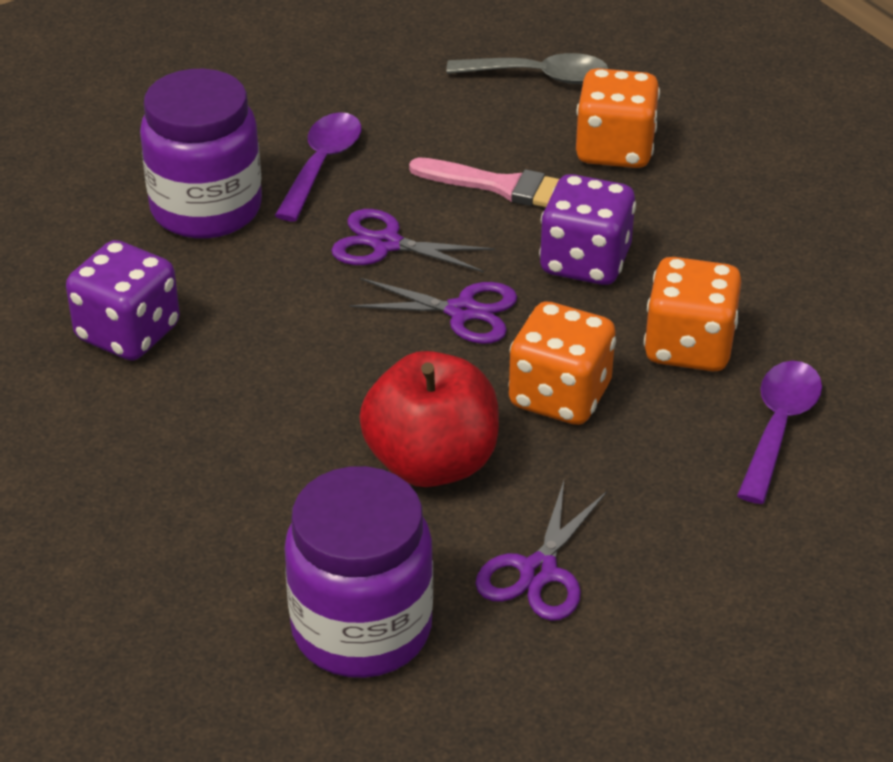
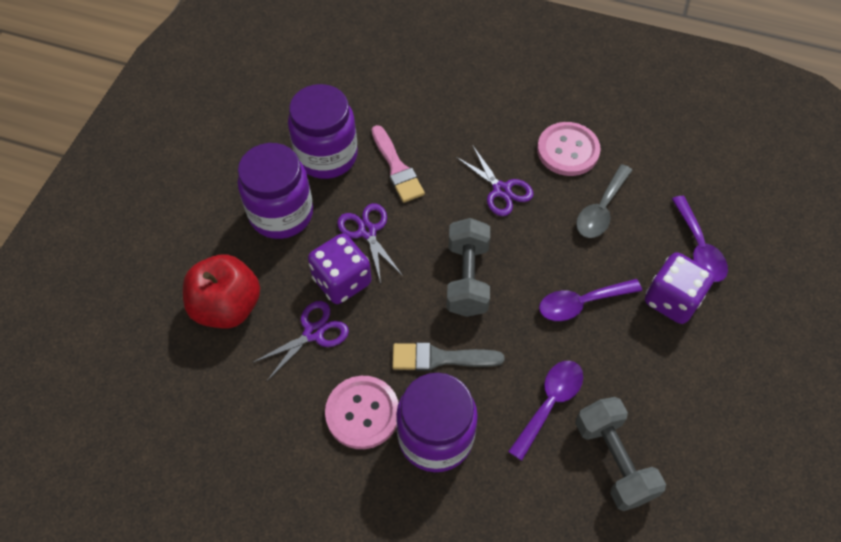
grey brush: 0 -> 1
grey dumbbell: 0 -> 2
orange dice: 3 -> 0
pink button: 0 -> 2
purple jar: 2 -> 3
purple spoon: 2 -> 3

